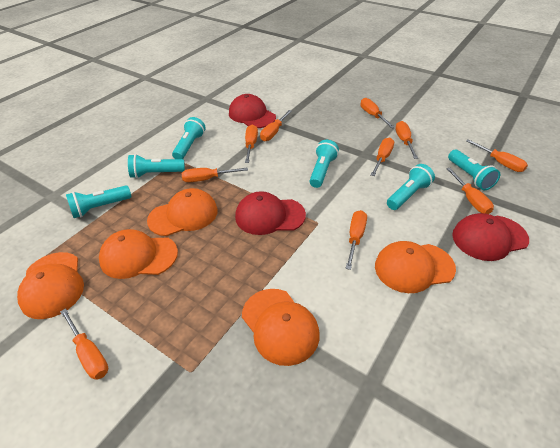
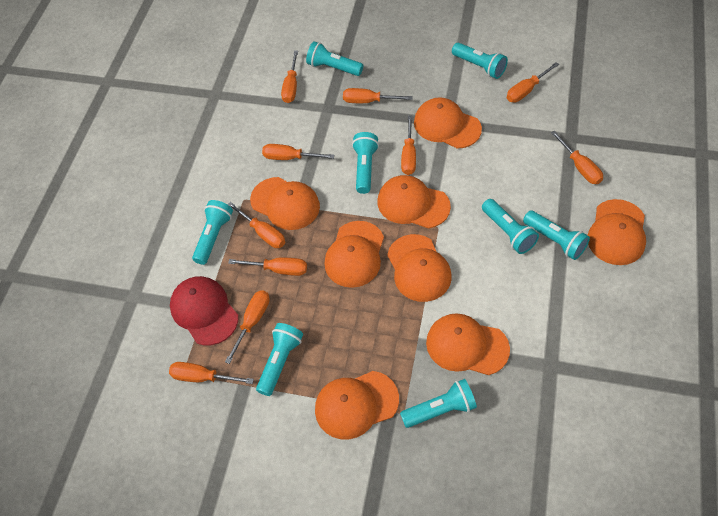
orange cap: 5 -> 8
red cap: 3 -> 1
turquoise flashlight: 6 -> 8

